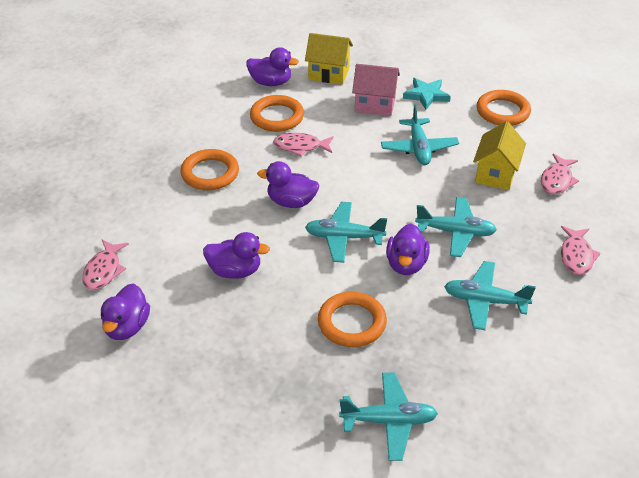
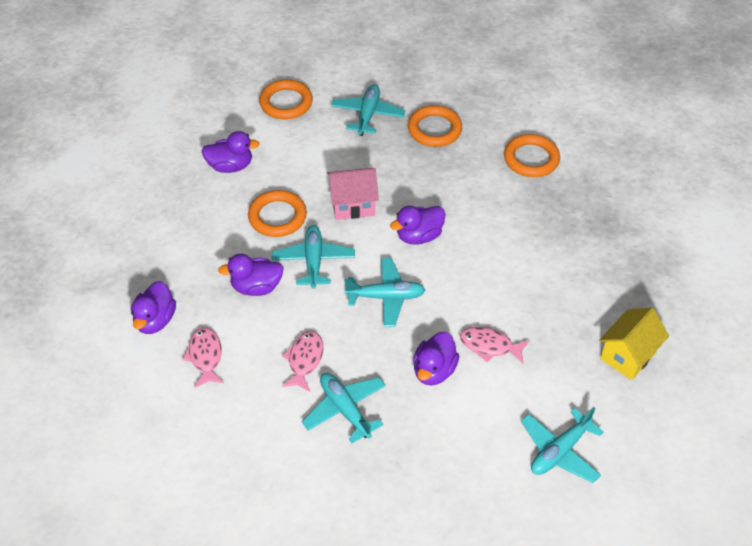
pink fish: 4 -> 3
turquoise star: 1 -> 0
yellow house: 2 -> 1

